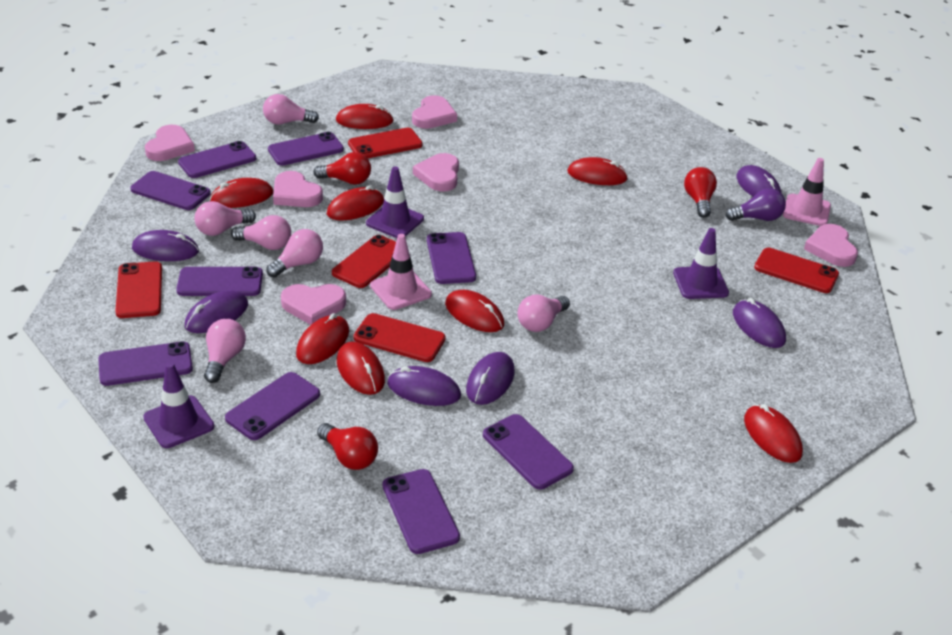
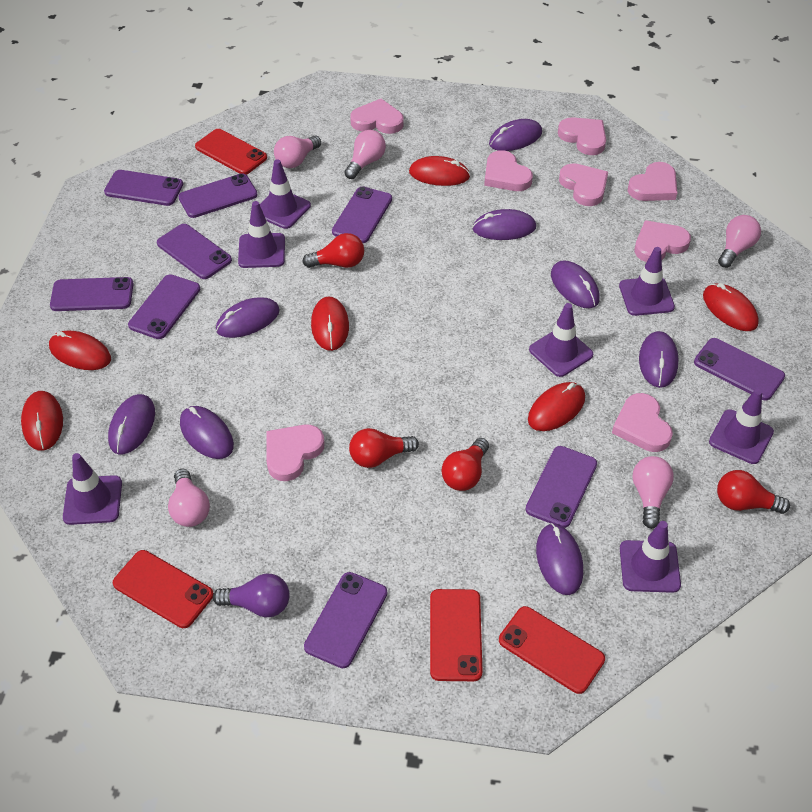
pink heart: 6 -> 8
pink light bulb: 6 -> 5
pink traffic cone: 2 -> 0
purple mouse: 6 -> 8
purple traffic cone: 3 -> 7
red light bulb: 3 -> 4
red mouse: 8 -> 6
red phone: 5 -> 4

